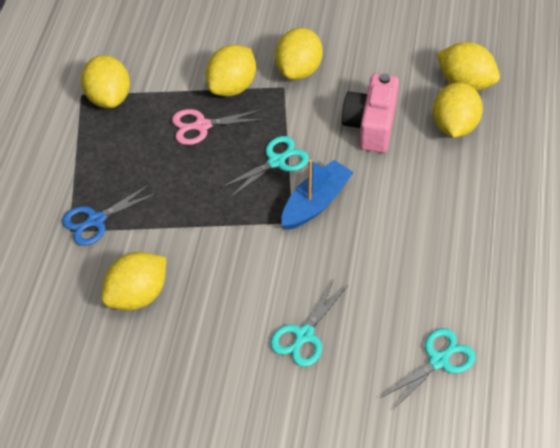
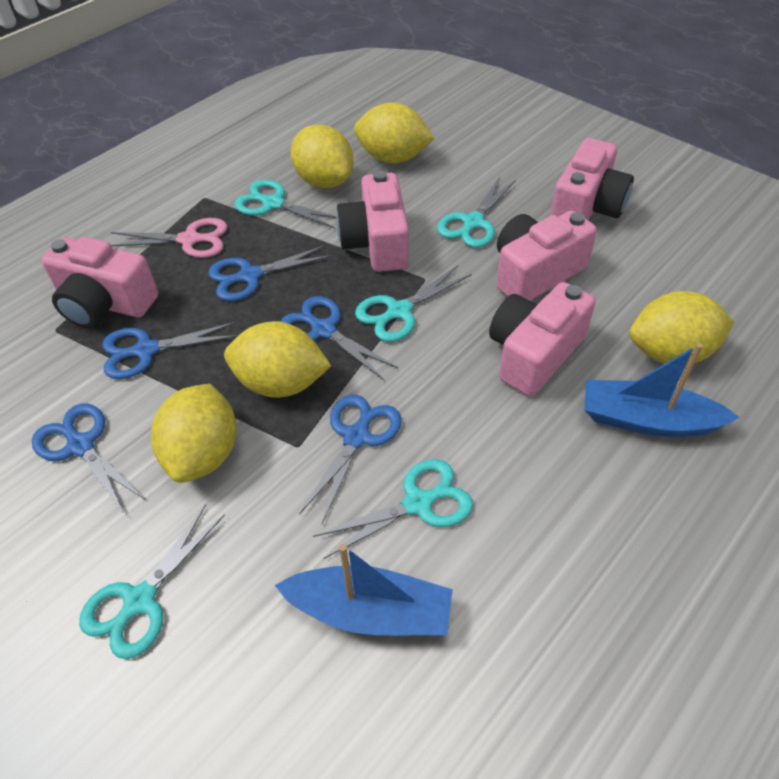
blue boat: 1 -> 2
blue scissors: 1 -> 5
pink camera: 1 -> 5
turquoise scissors: 3 -> 5
yellow lemon: 6 -> 5

